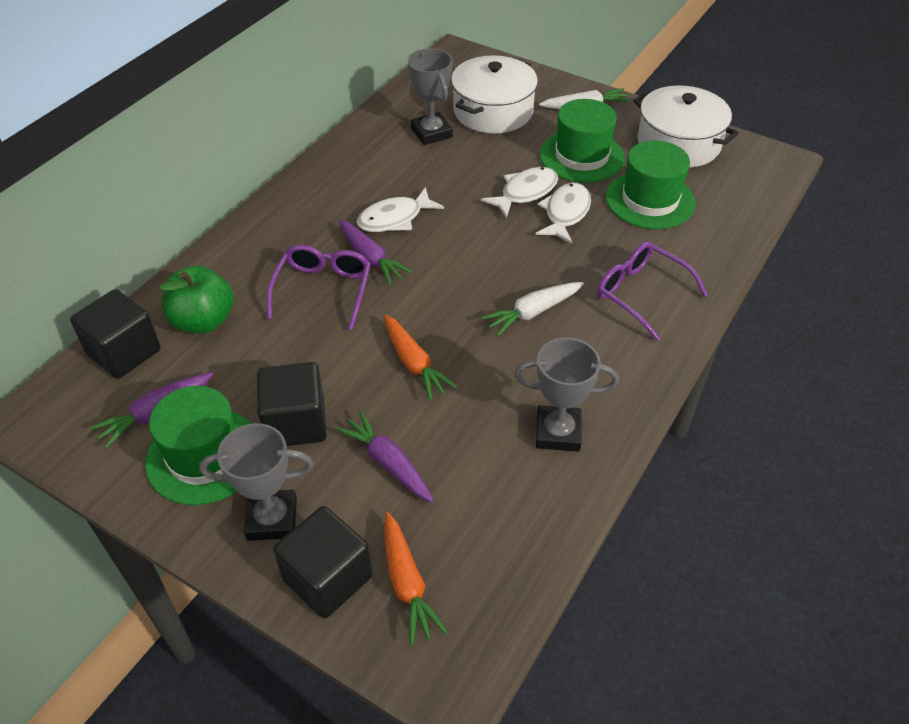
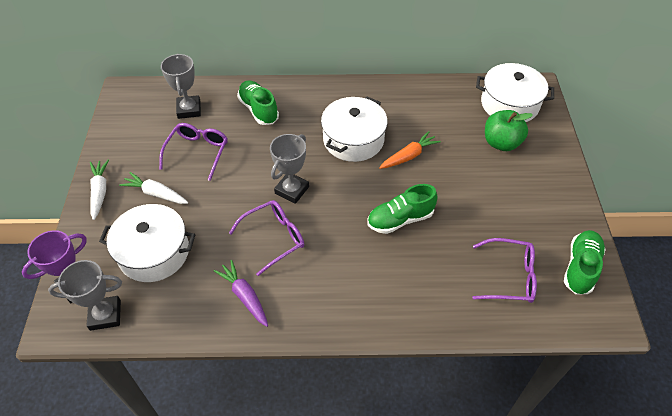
black cube: 3 -> 0
green hat: 3 -> 0
green shoe: 0 -> 3
orange carrot: 2 -> 1
purple carrot: 3 -> 1
purple glasses: 2 -> 3
purple trophy: 0 -> 1
white fish: 3 -> 0
white pot: 2 -> 3

